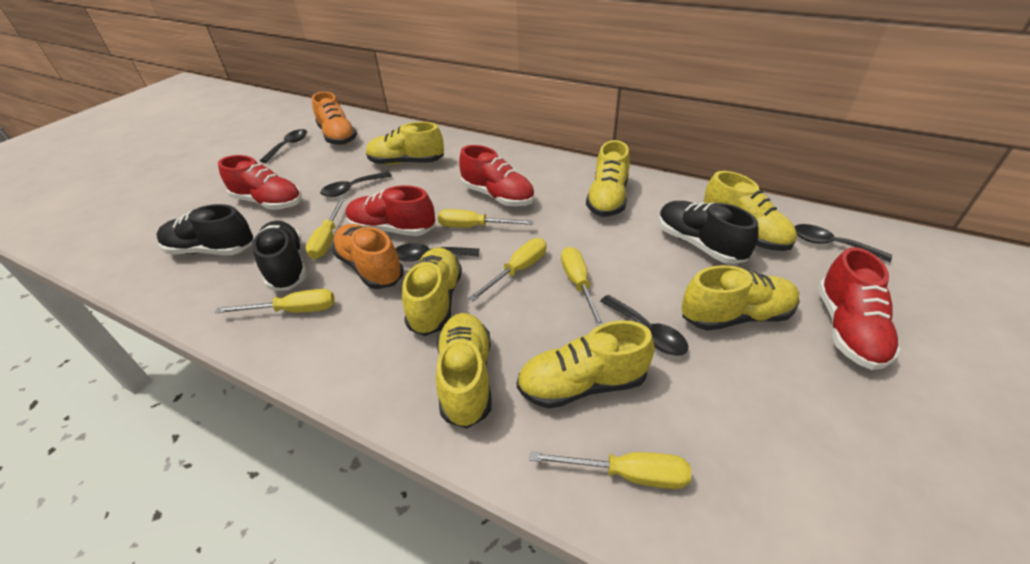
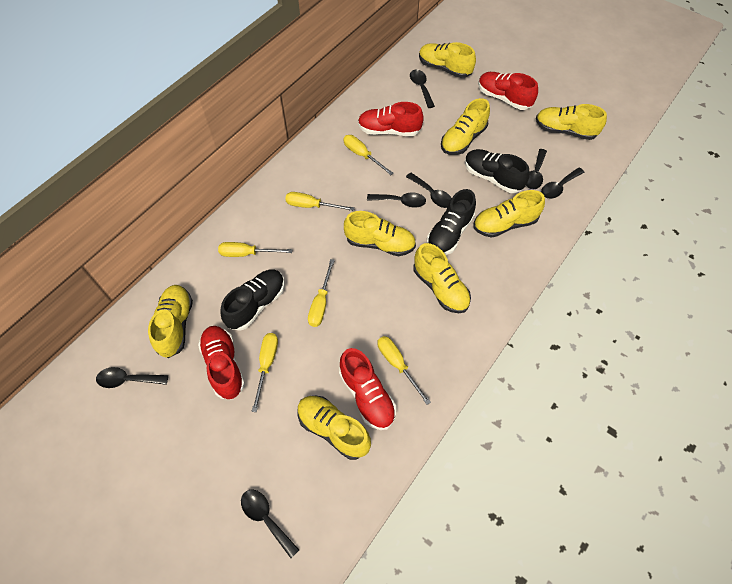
black spoon: 5 -> 7
orange shoe: 2 -> 0
yellow shoe: 7 -> 8

